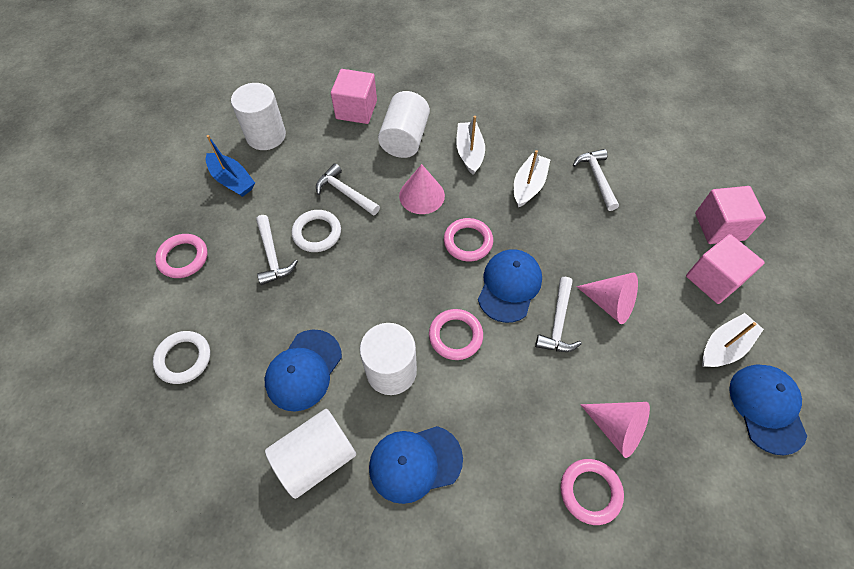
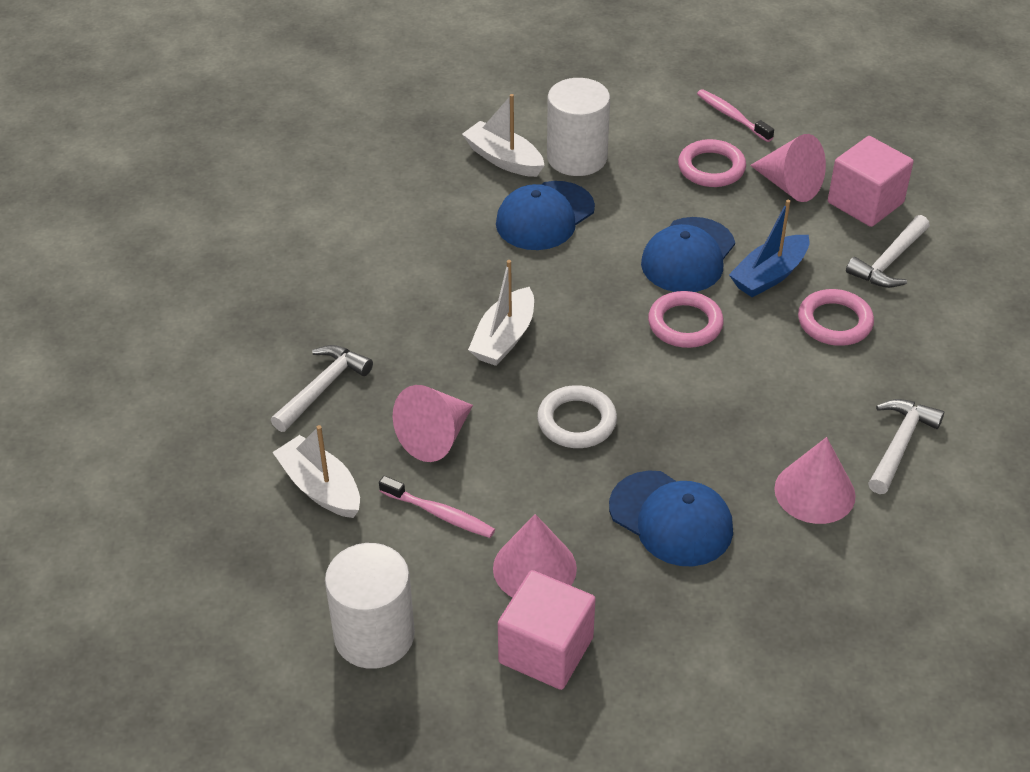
blue cap: 4 -> 3
pink cone: 3 -> 4
pink cube: 3 -> 2
pink ring: 4 -> 3
pink toothbrush: 0 -> 2
white cylinder: 4 -> 2
white hammer: 4 -> 3
white ring: 2 -> 1

